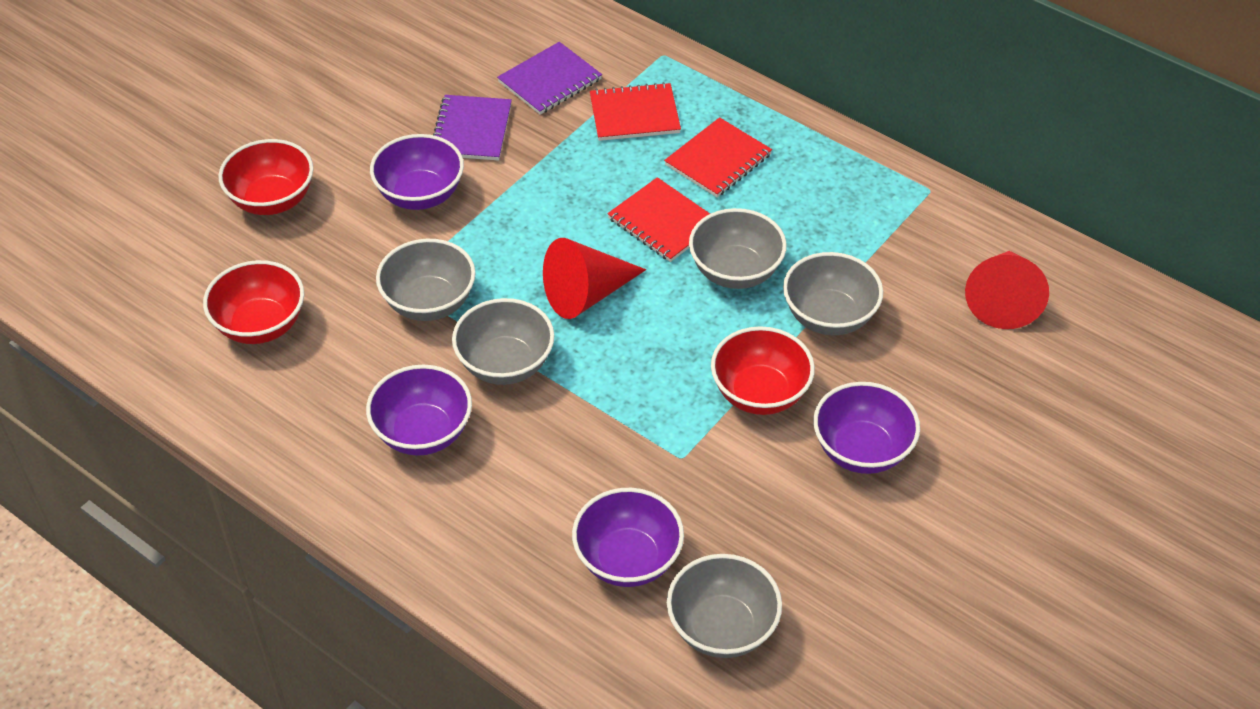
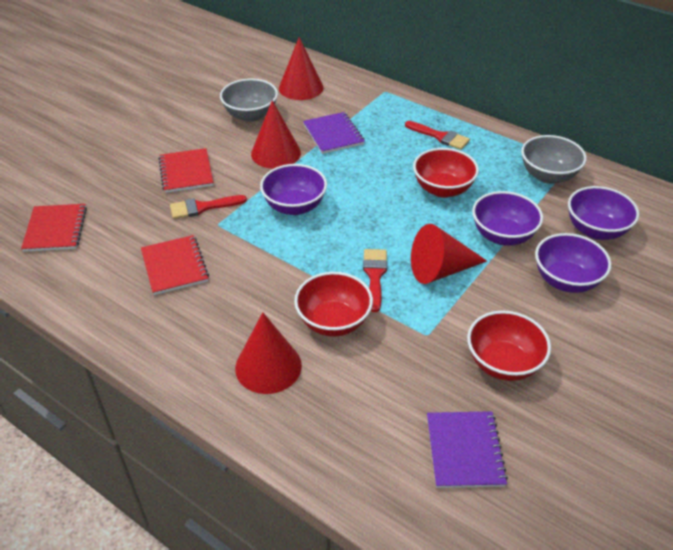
grey bowl: 5 -> 2
red brush: 0 -> 3
red cone: 2 -> 4

